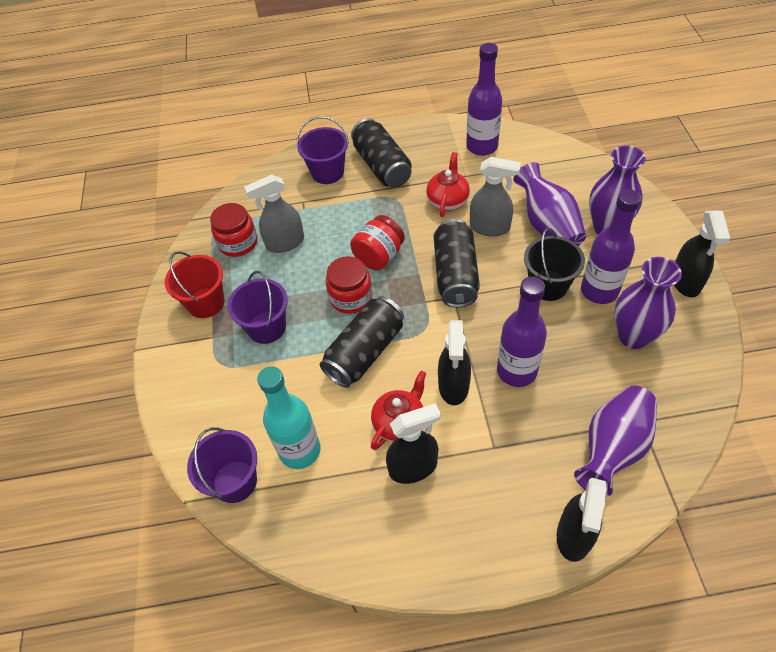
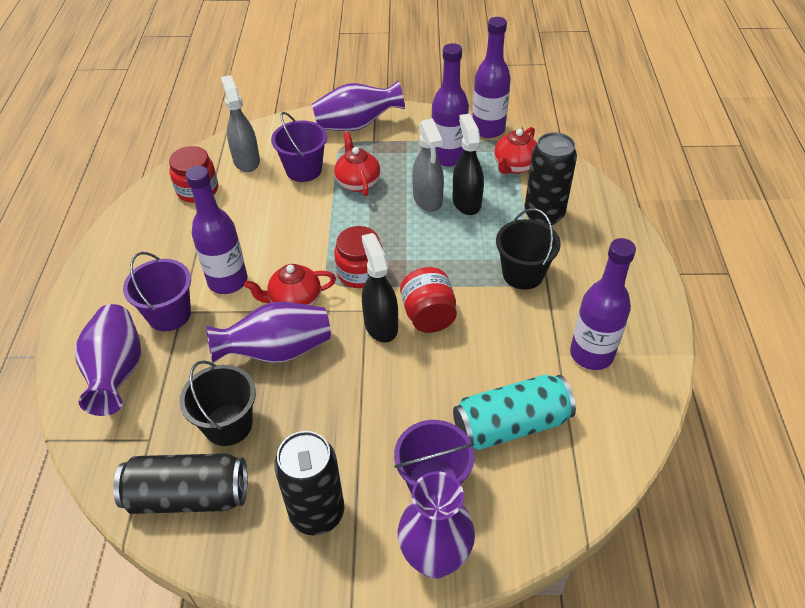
black bucket: 1 -> 2
black spray bottle: 4 -> 2
purple bottle: 3 -> 4
red bucket: 1 -> 0
red teapot: 2 -> 3
turquoise bottle: 1 -> 0
turquoise can: 0 -> 1

